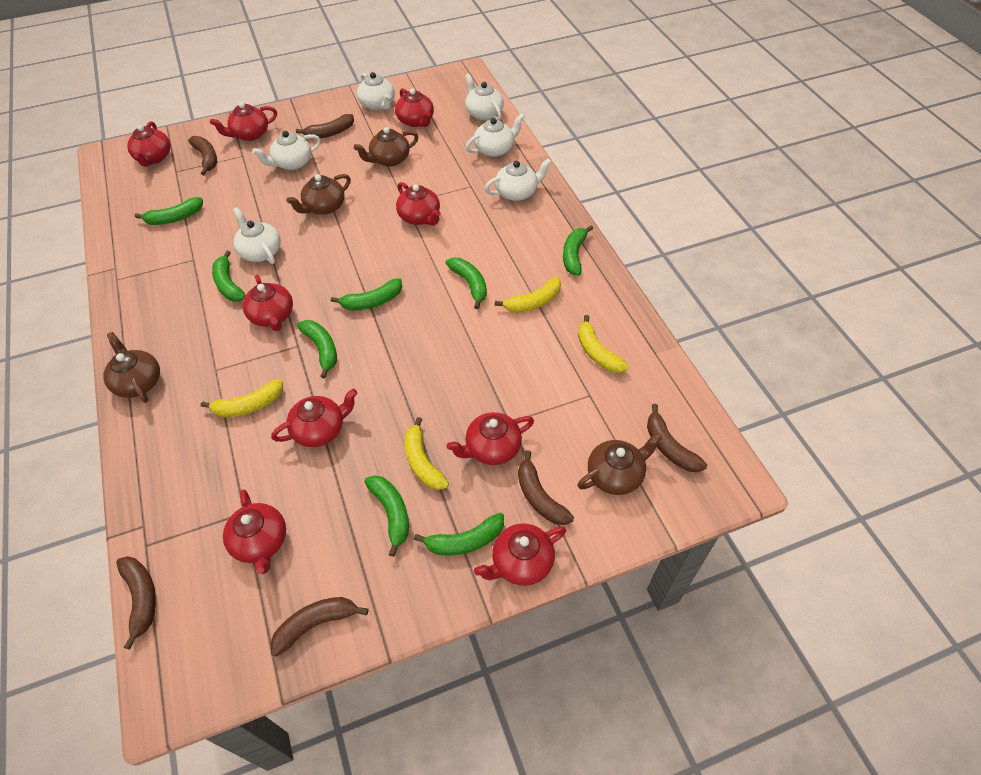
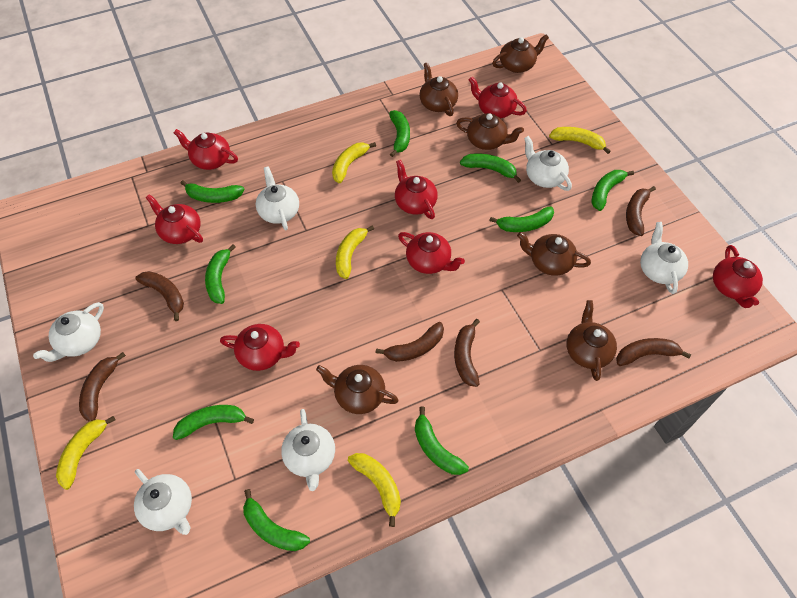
brown teapot: 4 -> 6
green banana: 8 -> 9
red teapot: 9 -> 7
yellow banana: 4 -> 5

